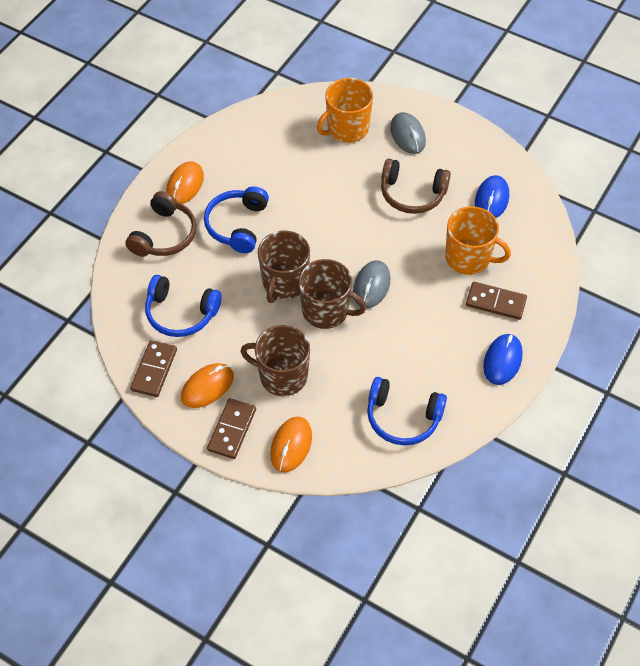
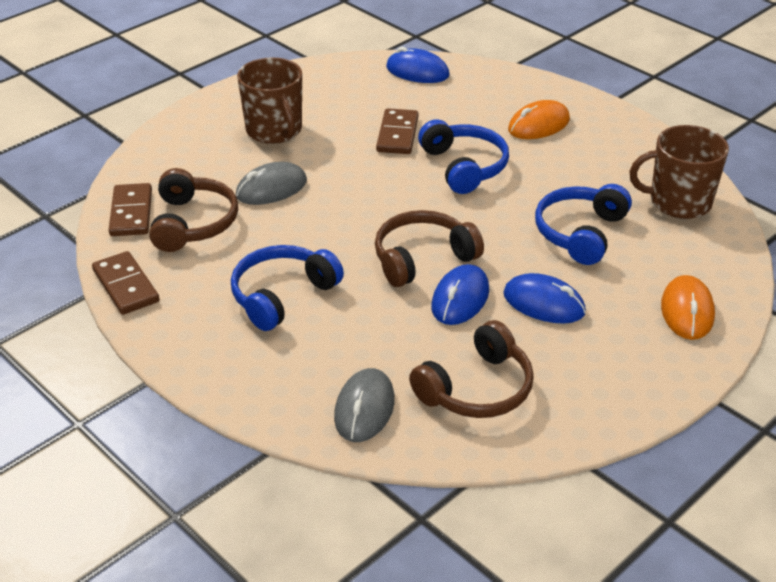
blue mouse: 2 -> 3
brown headphones: 2 -> 3
brown mug: 3 -> 2
orange mouse: 3 -> 2
orange mug: 2 -> 0

